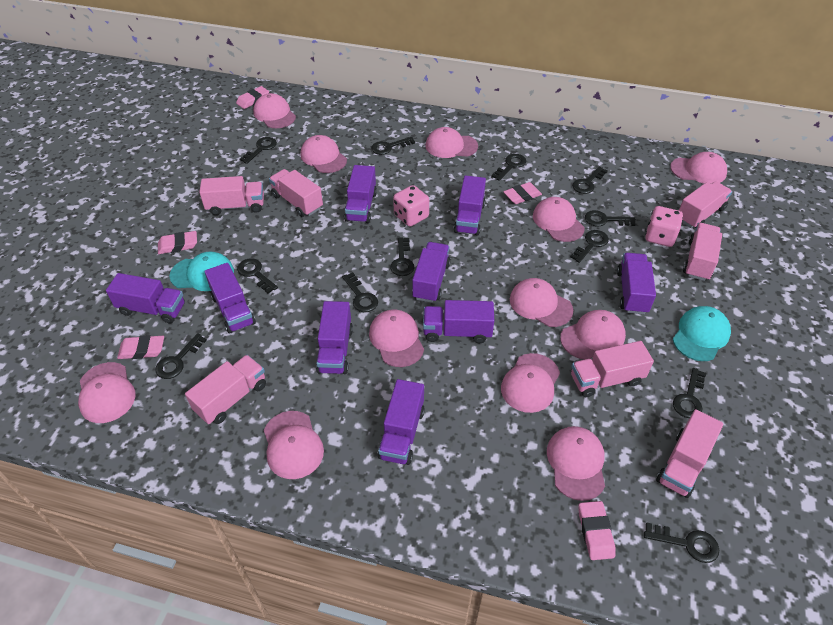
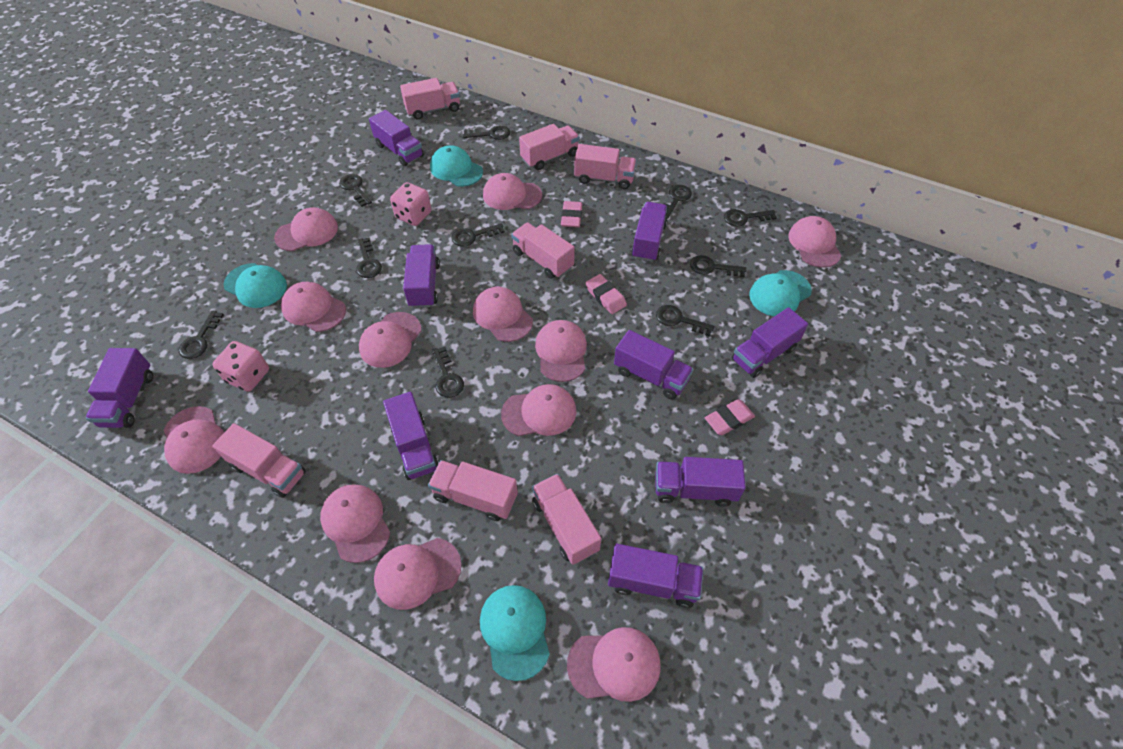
black key: 12 -> 10
pink eraser: 5 -> 3
turquoise cap: 2 -> 4

